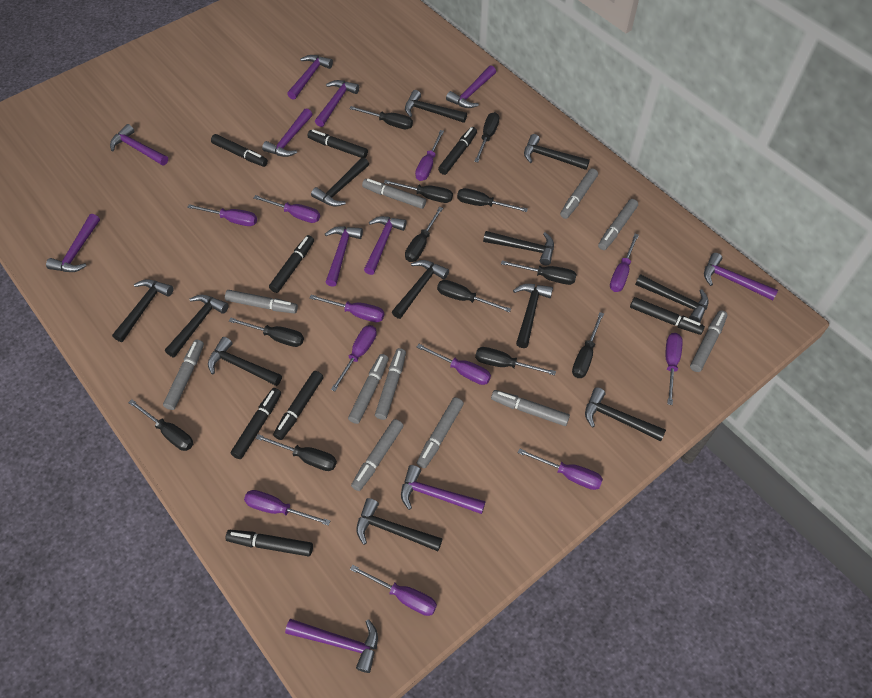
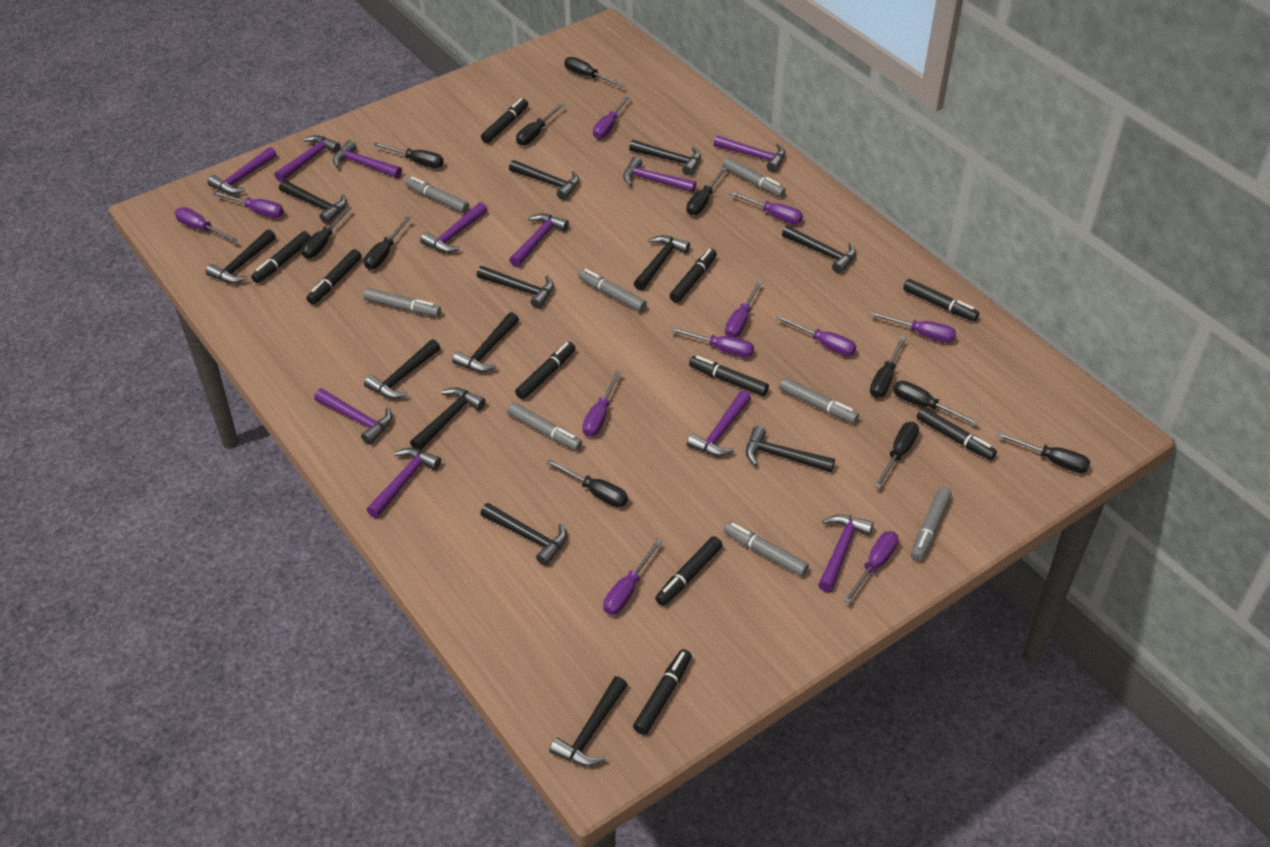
black hammer: 12 -> 13
black marker: 8 -> 10
black screwdriver: 12 -> 11
grey marker: 11 -> 8

